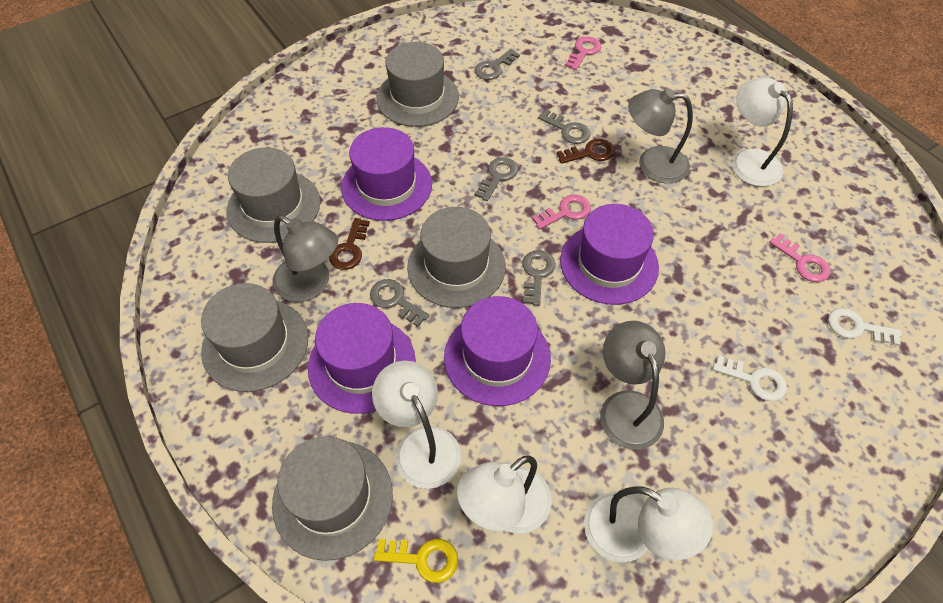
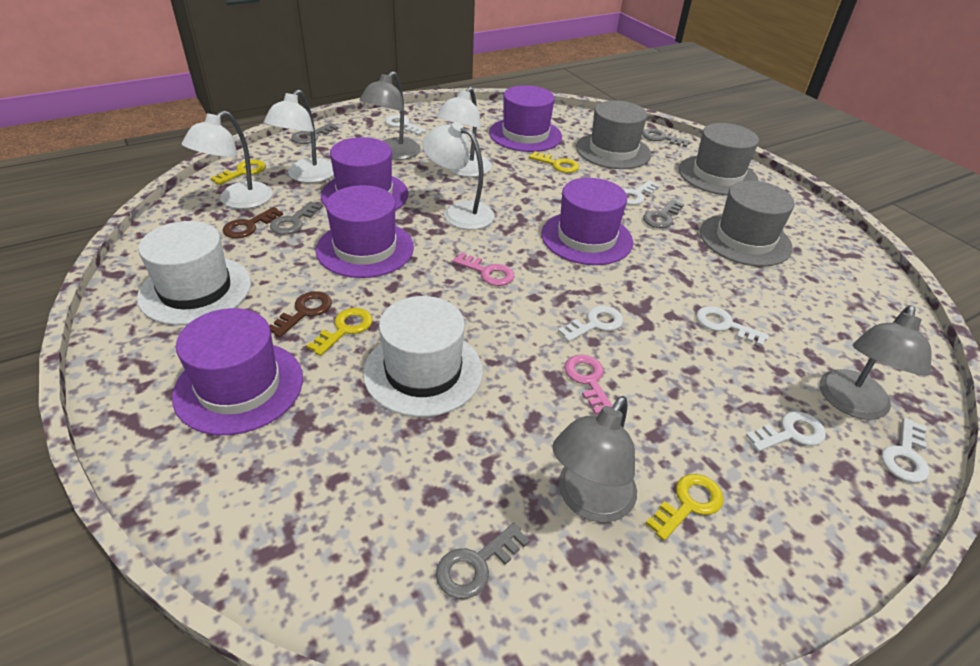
grey hat: 5 -> 3
pink key: 3 -> 2
purple hat: 4 -> 5
white hat: 0 -> 2
white key: 2 -> 6
yellow key: 1 -> 4

